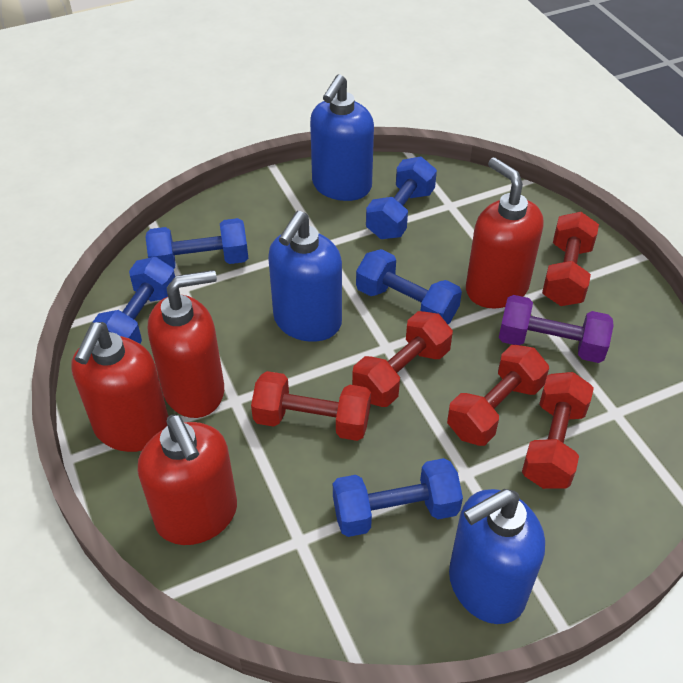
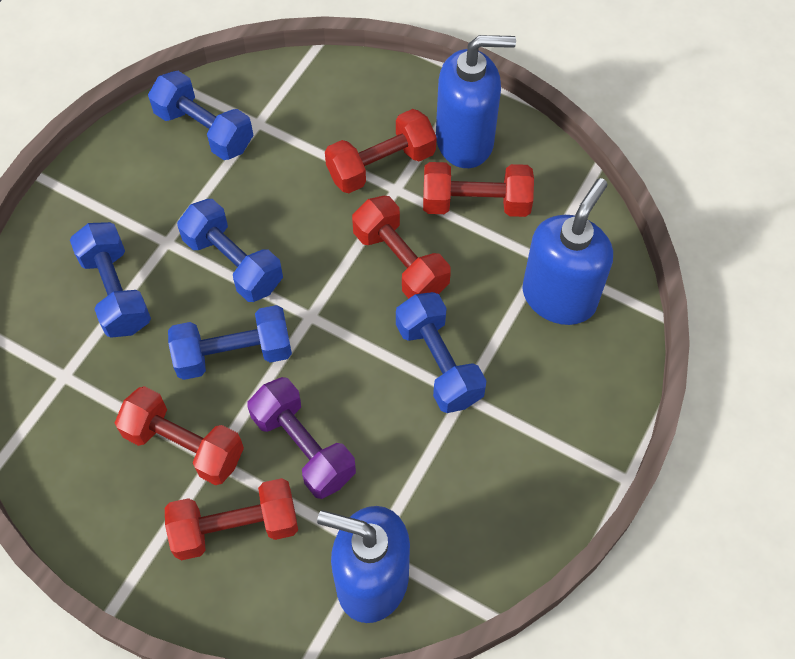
red soap dispenser: 4 -> 0

